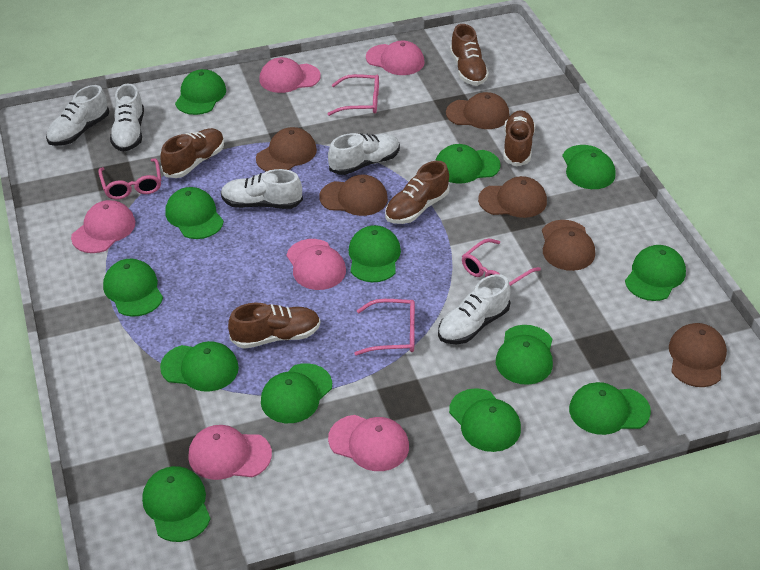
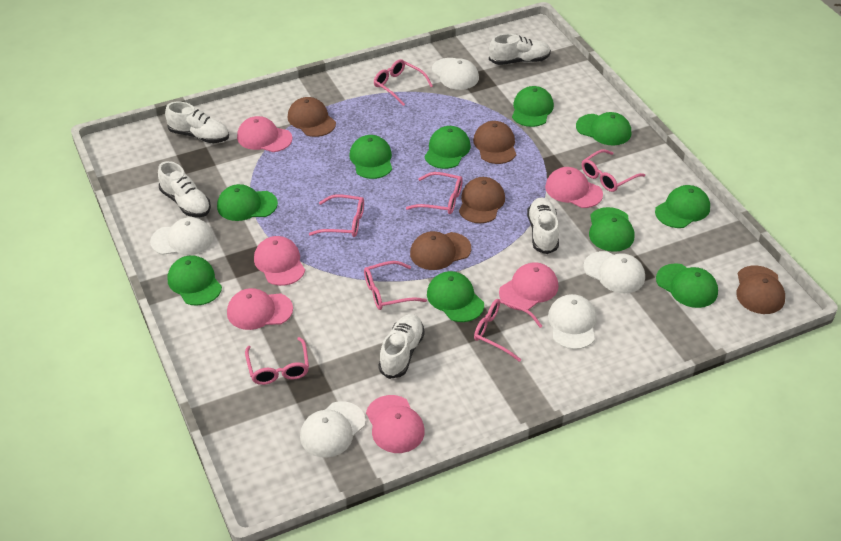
brown cap: 6 -> 5
brown shoe: 5 -> 0
green cap: 13 -> 10
pink glasses: 4 -> 7
white cap: 0 -> 5

